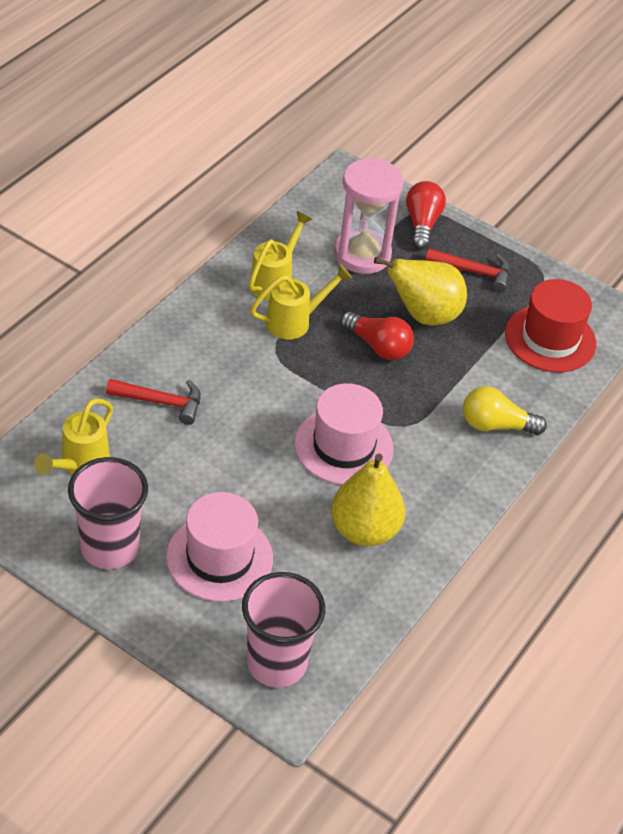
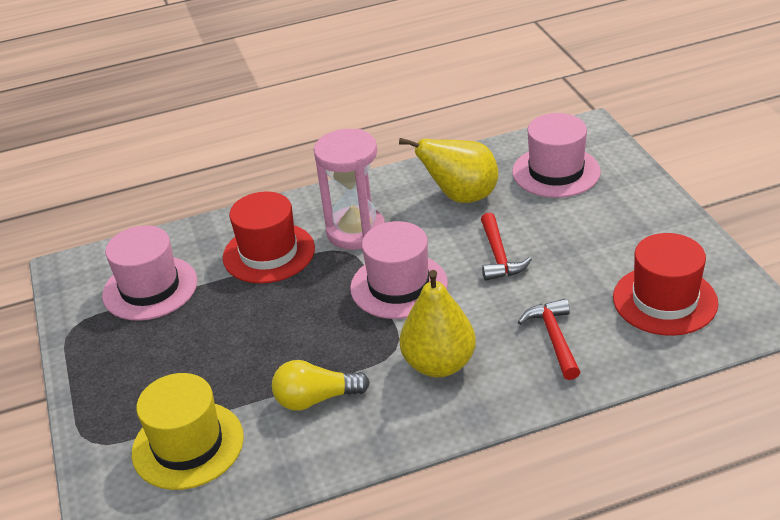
pink cup: 2 -> 0
pink hat: 2 -> 3
red hat: 1 -> 2
red light bulb: 2 -> 0
yellow hat: 0 -> 1
yellow watering can: 3 -> 0

